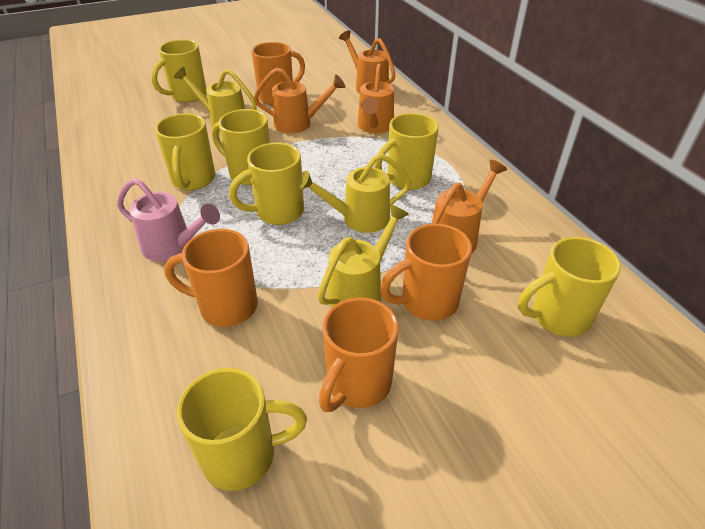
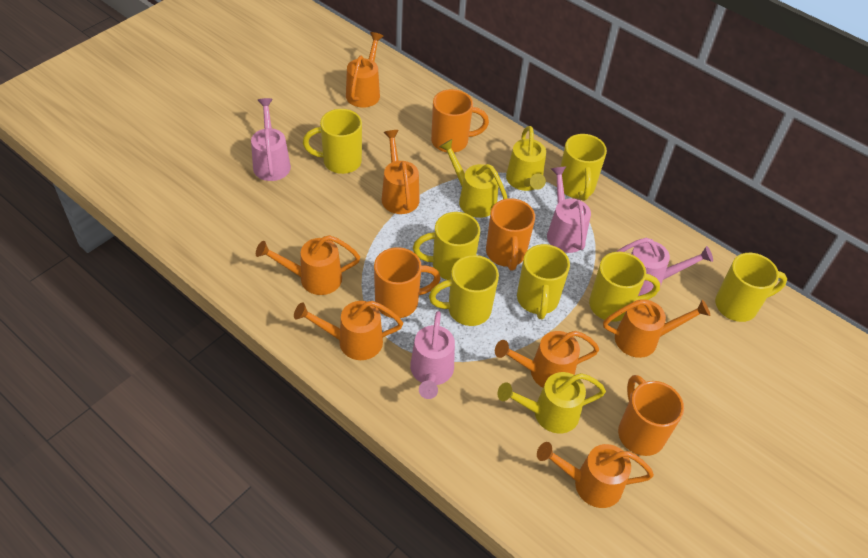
orange watering can: 4 -> 7
pink watering can: 1 -> 4

